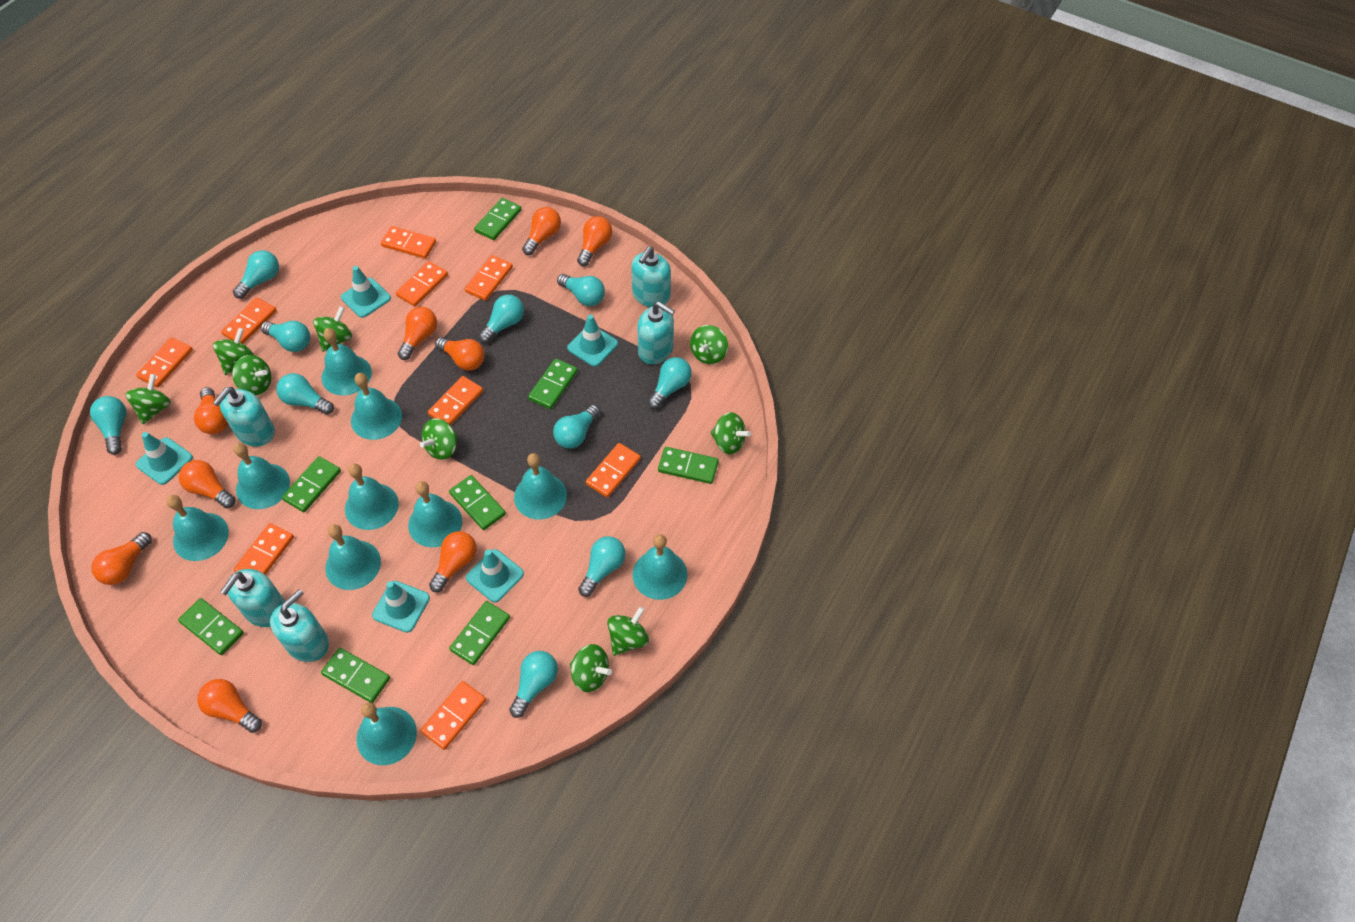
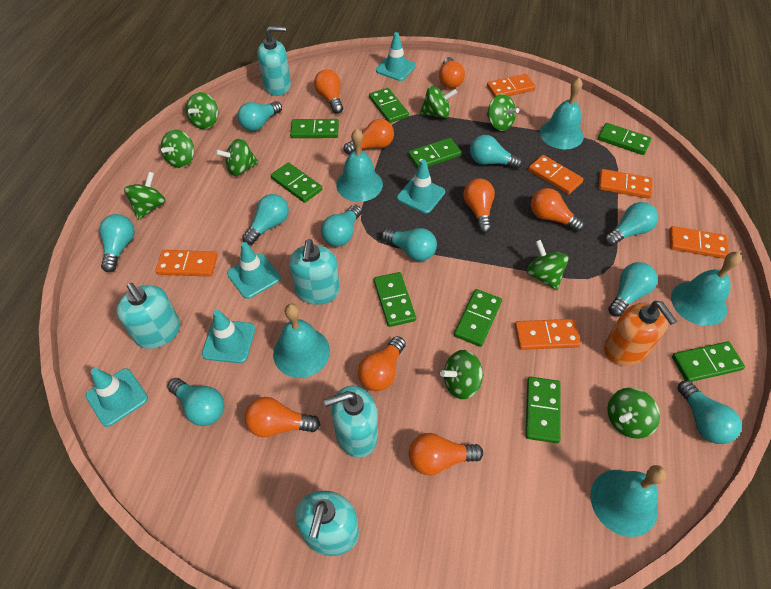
green domino: 8 -> 9
orange domino: 9 -> 6
orange light bulb: 9 -> 8
orange soap dispenser: 0 -> 1
turquoise bell: 10 -> 5

